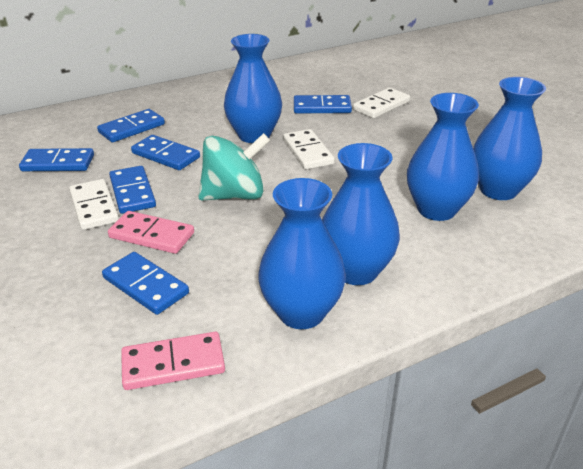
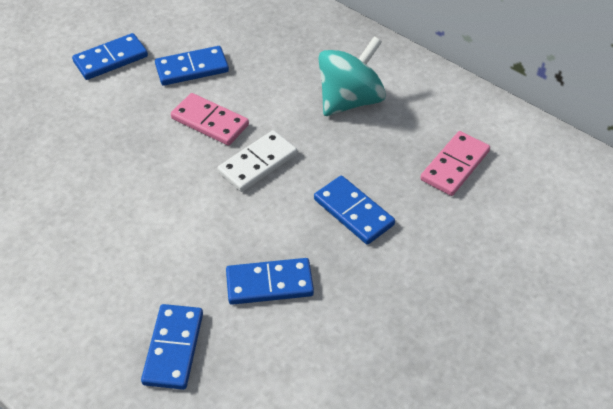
blue domino: 6 -> 5
blue vase: 5 -> 0
white domino: 3 -> 1

